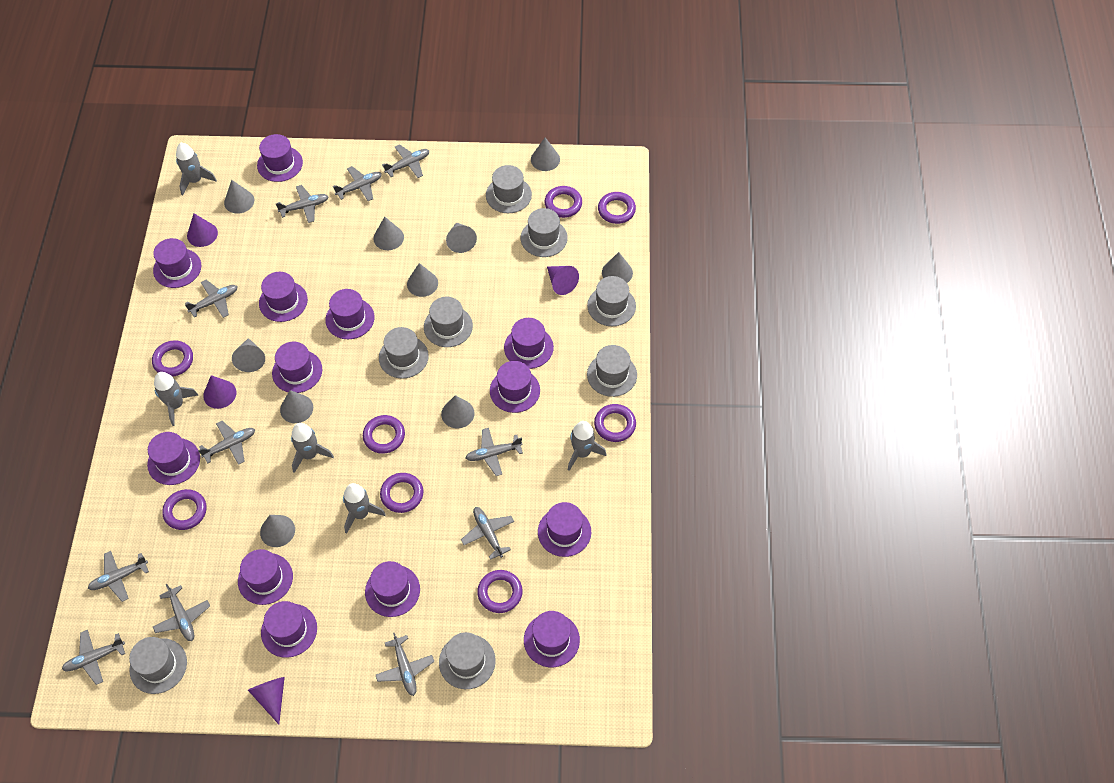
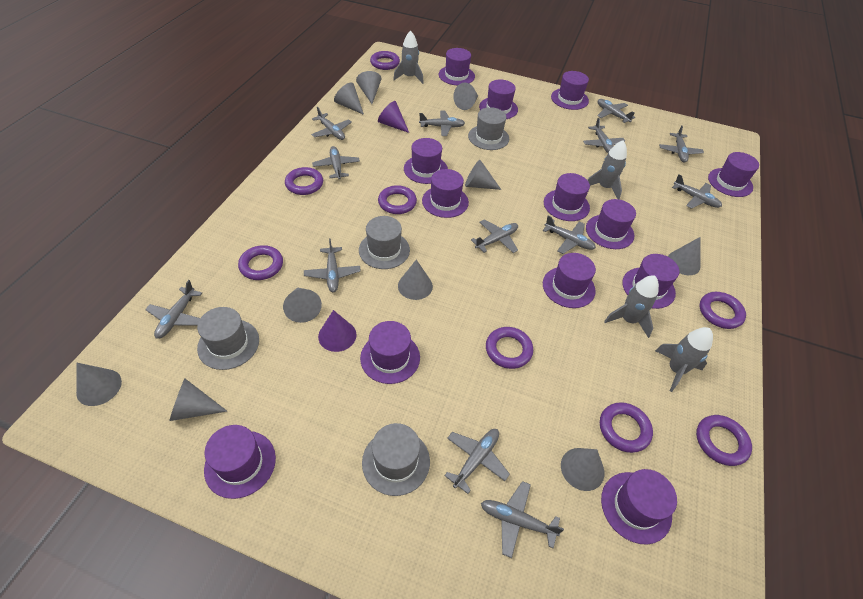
grey hat: 8 -> 4
grey plane: 11 -> 13
grey rocket: 5 -> 4
purple cone: 4 -> 2

